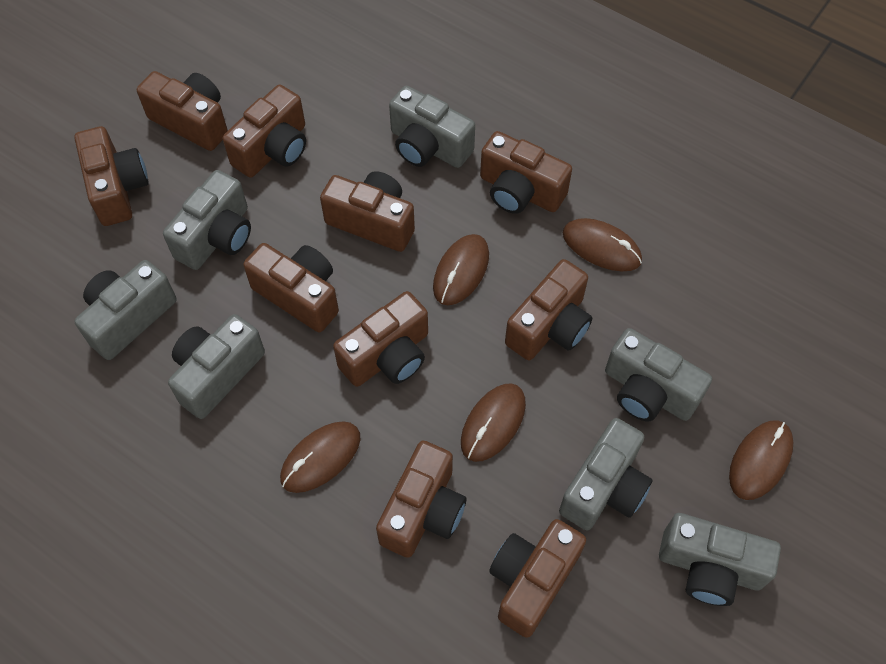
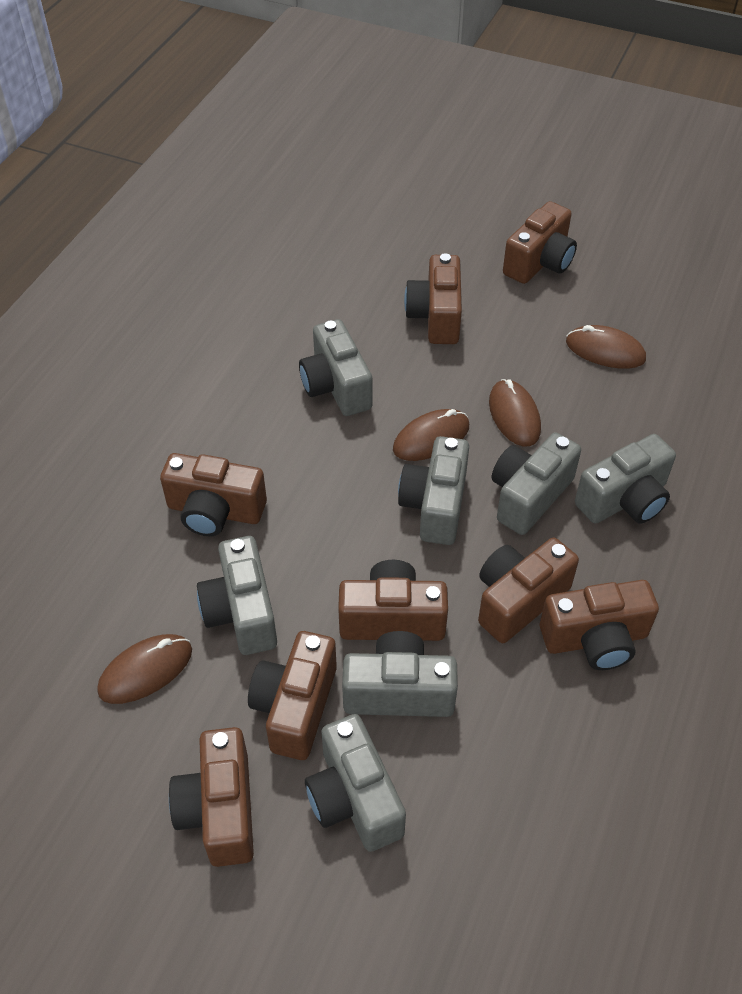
brown camera: 10 -> 8
brown mouse: 5 -> 4

